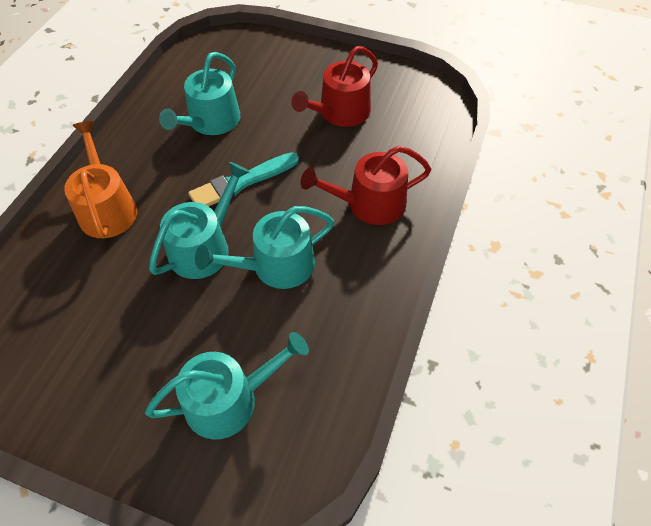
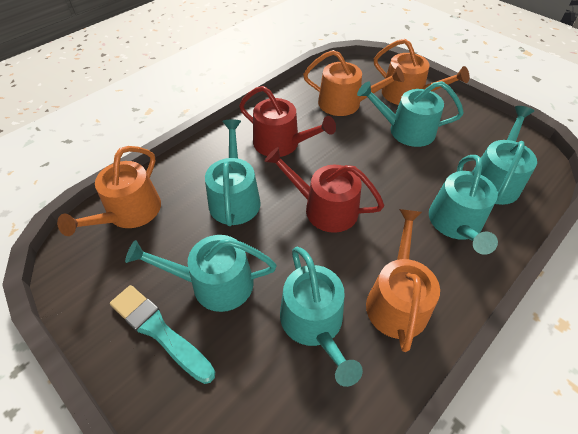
orange watering can: 1 -> 4
turquoise watering can: 4 -> 6

